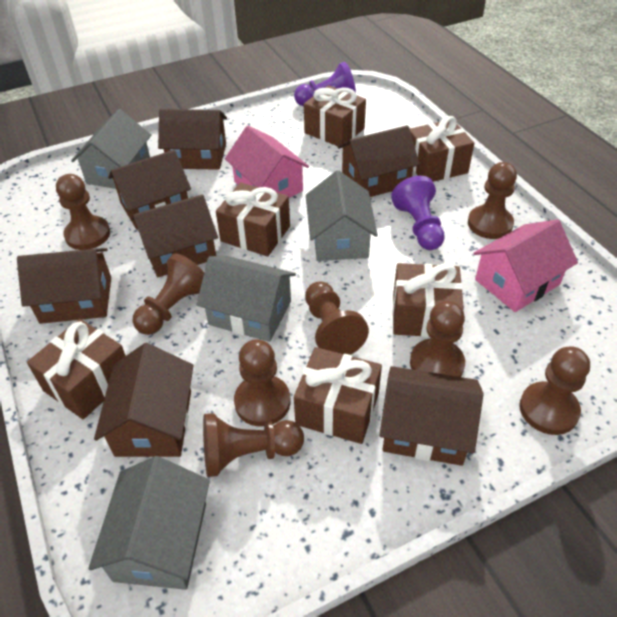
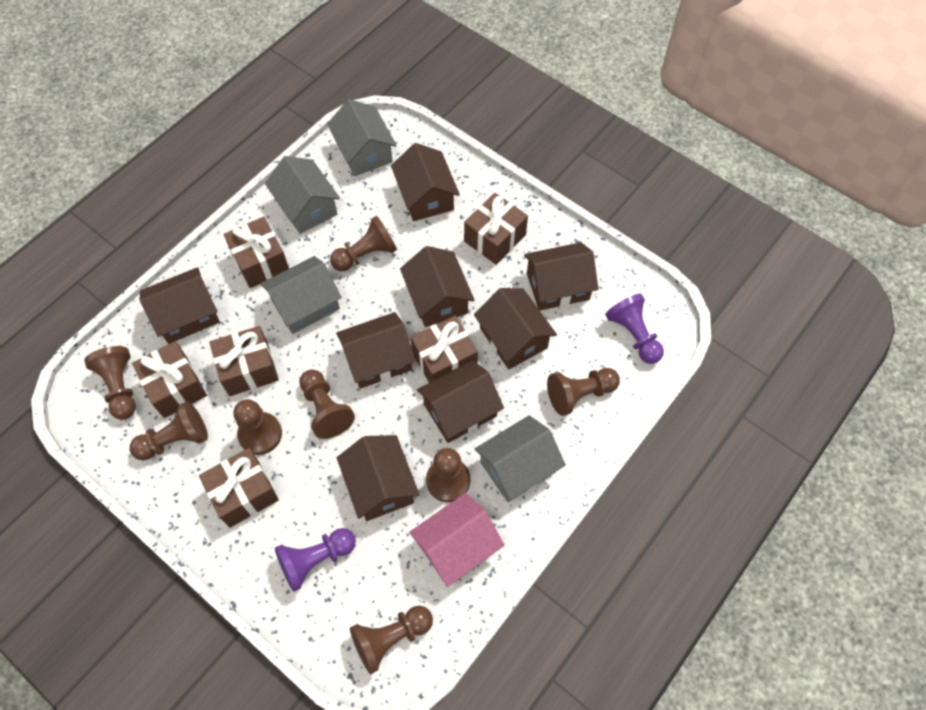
brown house: 7 -> 8
pink house: 2 -> 1

